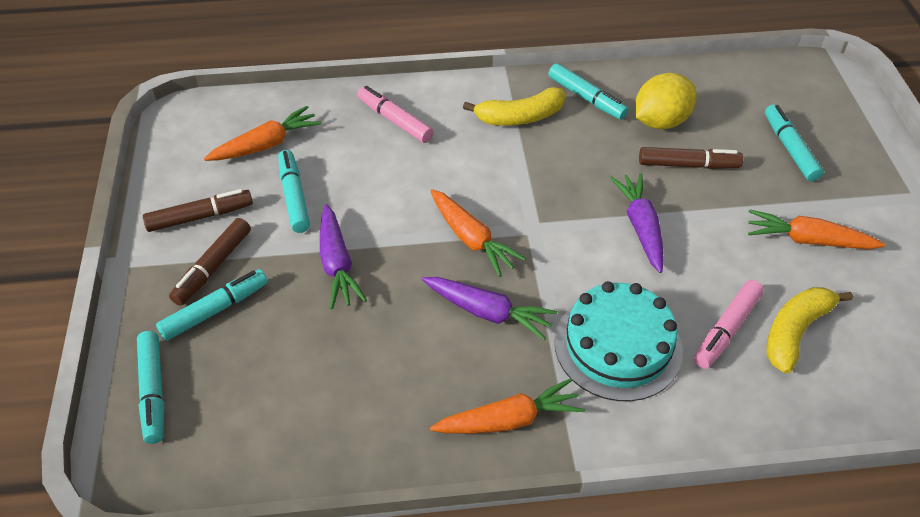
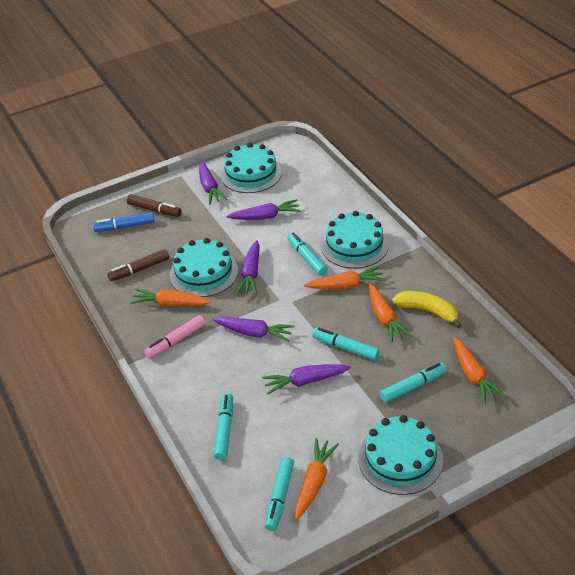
blue marker: 0 -> 1
brown marker: 3 -> 2
orange carrot: 4 -> 5
pink marker: 2 -> 1
purple carrot: 3 -> 5
turquoise cake: 1 -> 4
yellow banana: 2 -> 1
yellow lemon: 1 -> 0

